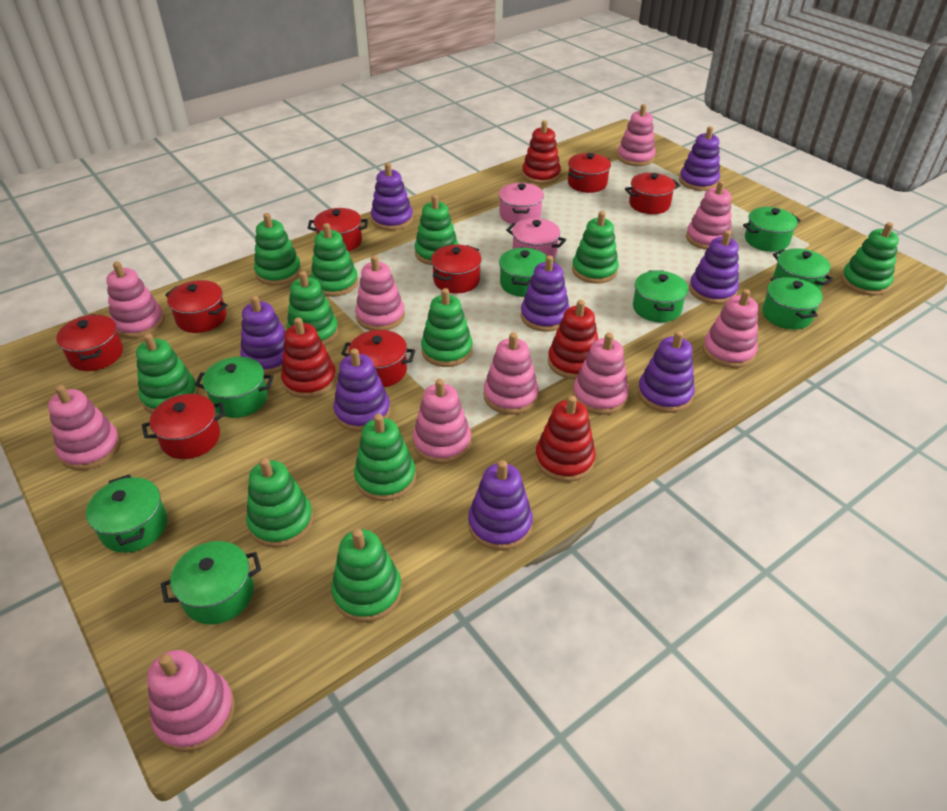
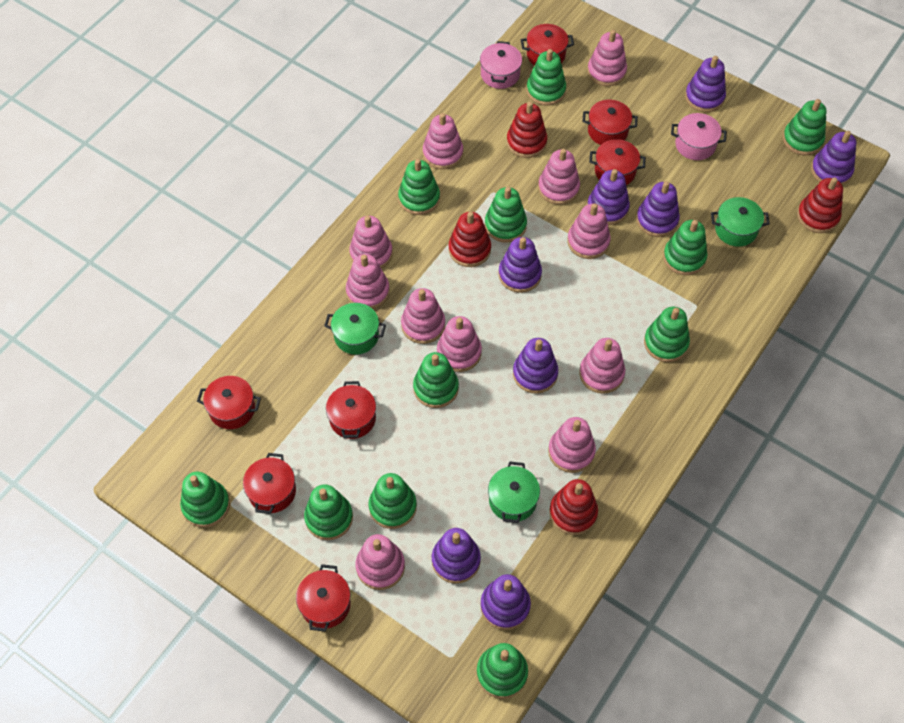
green pot: 8 -> 3
pink stacking toy: 10 -> 11
red pot: 8 -> 7

